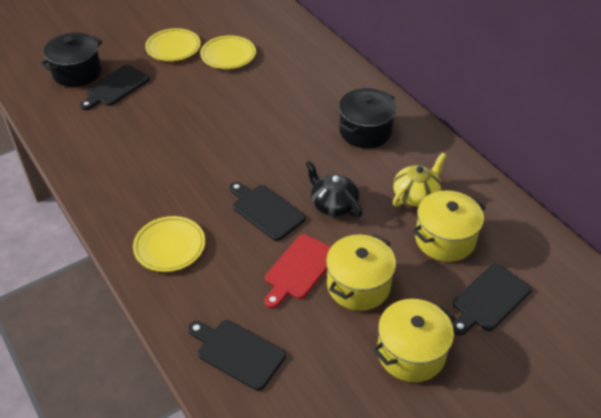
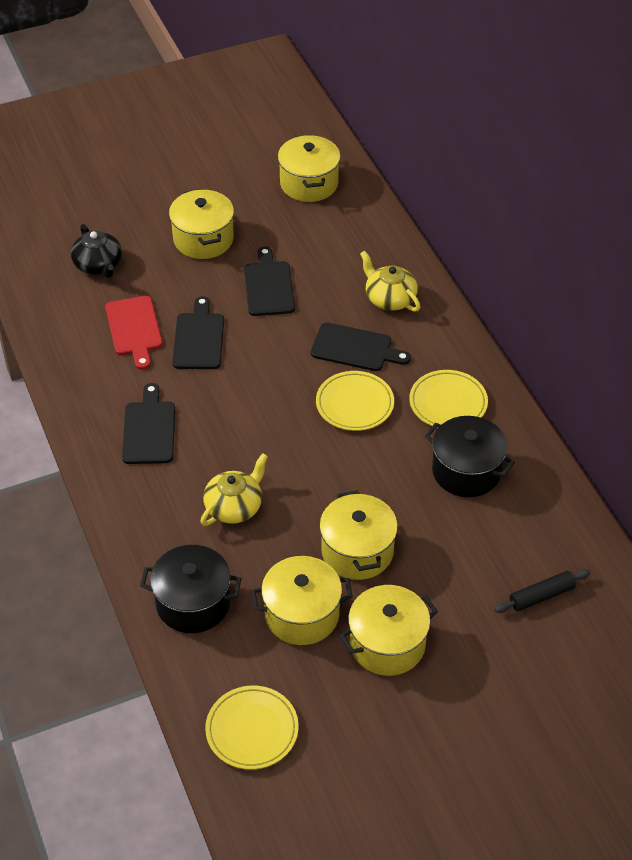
black rolling pin: 0 -> 1
yellow pot: 3 -> 5
yellow teapot: 1 -> 2

